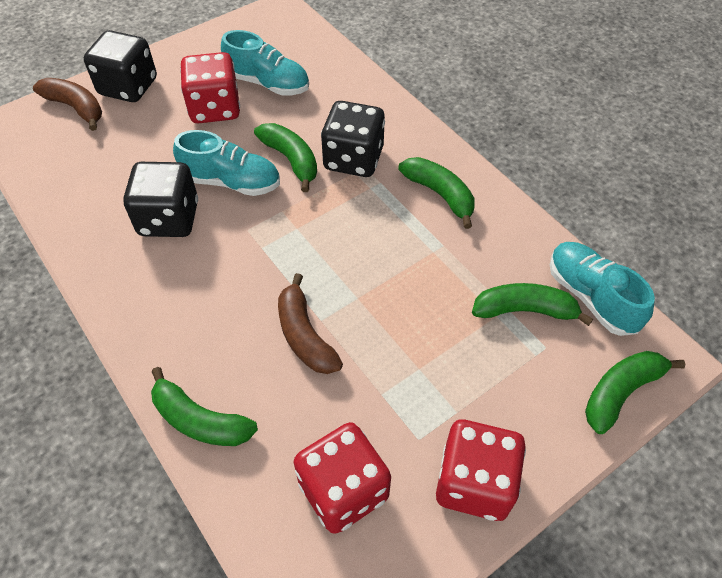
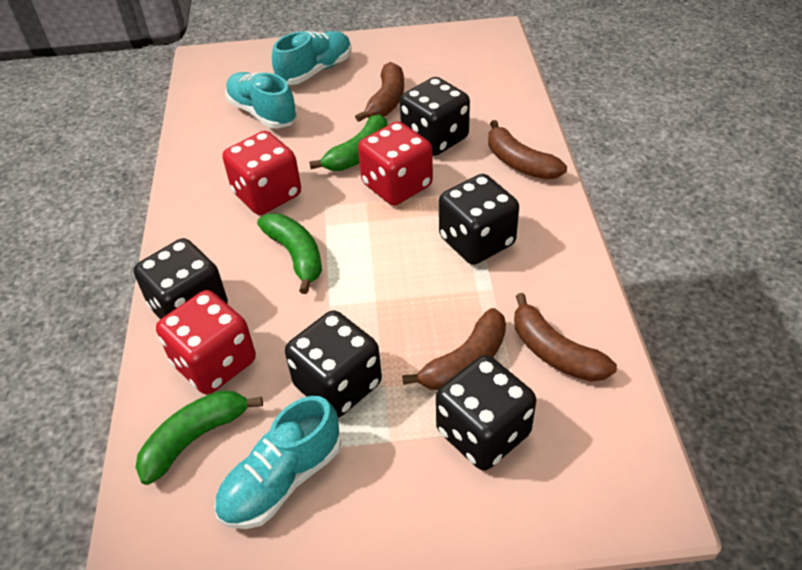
black dice: 3 -> 5
brown banana: 2 -> 4
green banana: 5 -> 3

